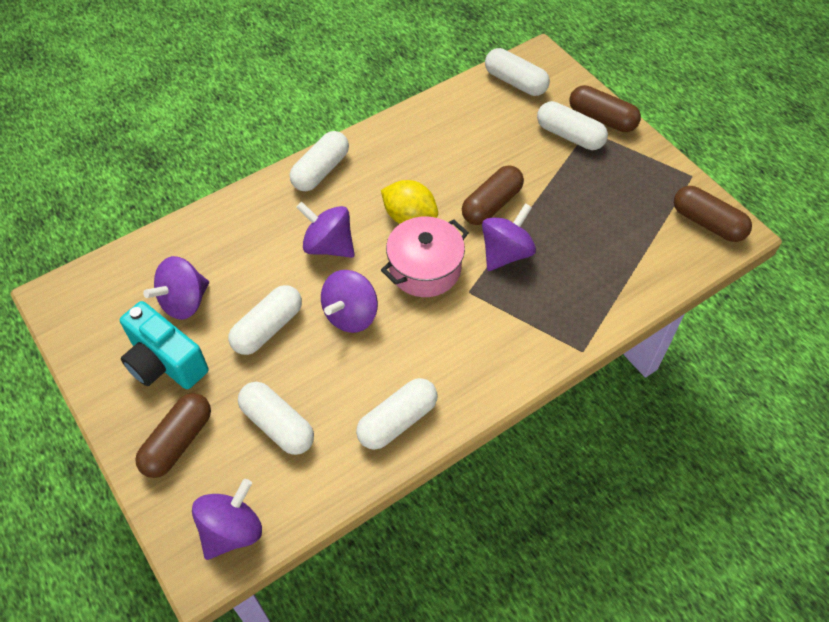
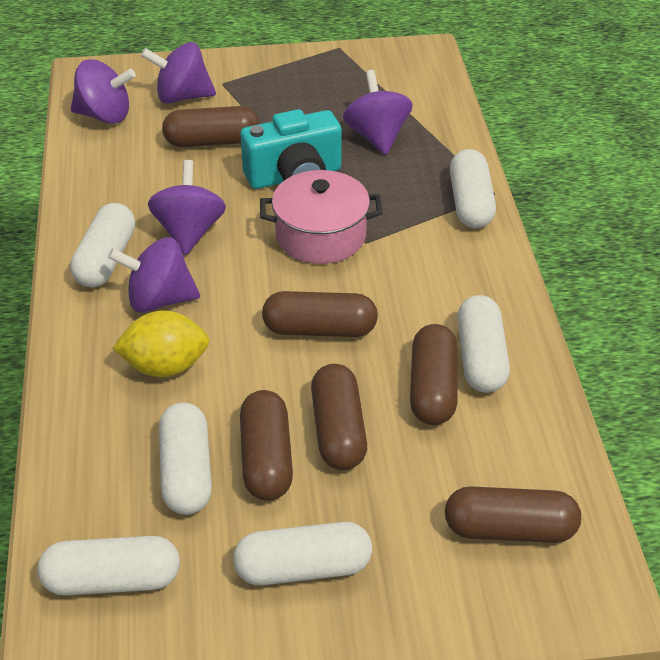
brown capsule: 4 -> 6

